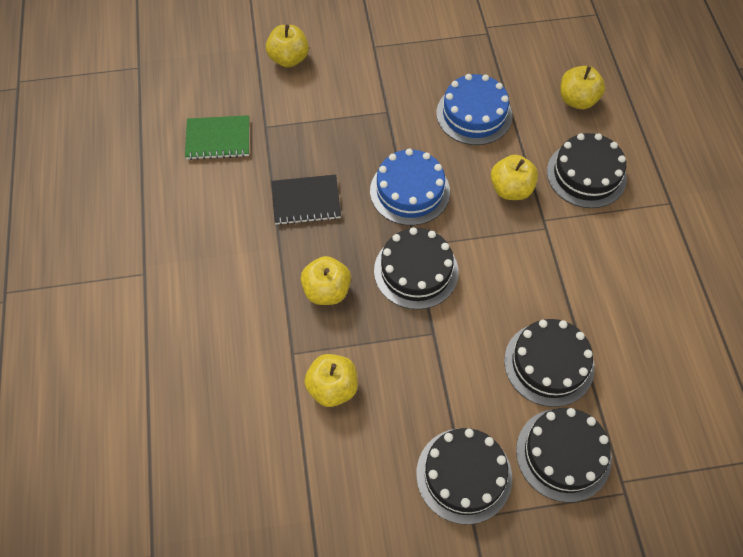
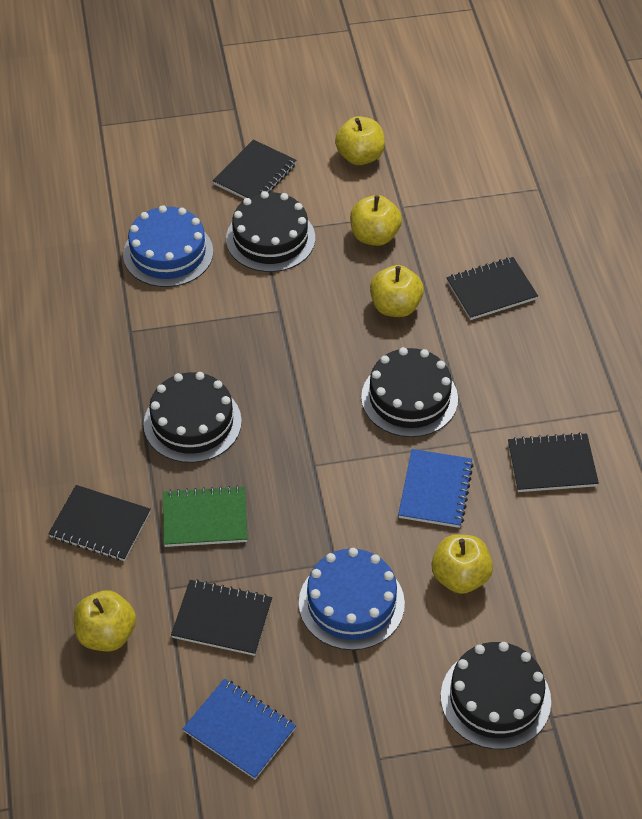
black cake: 5 -> 4
black notebook: 1 -> 5
blue notebook: 0 -> 2

